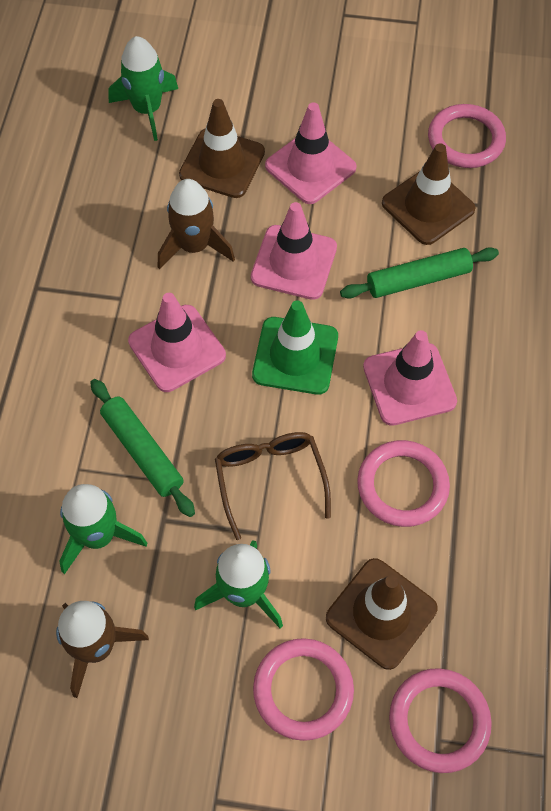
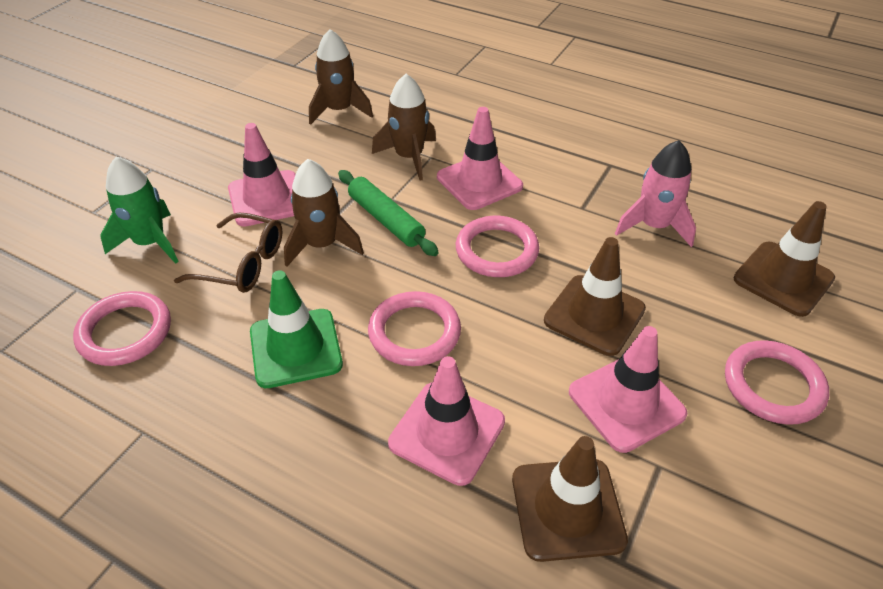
brown rocket: 2 -> 3
green rocket: 3 -> 1
green rolling pin: 2 -> 1
pink rocket: 0 -> 1

